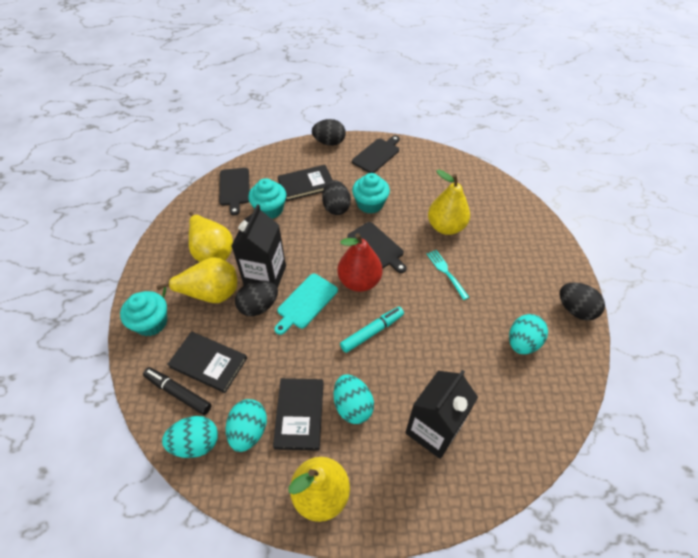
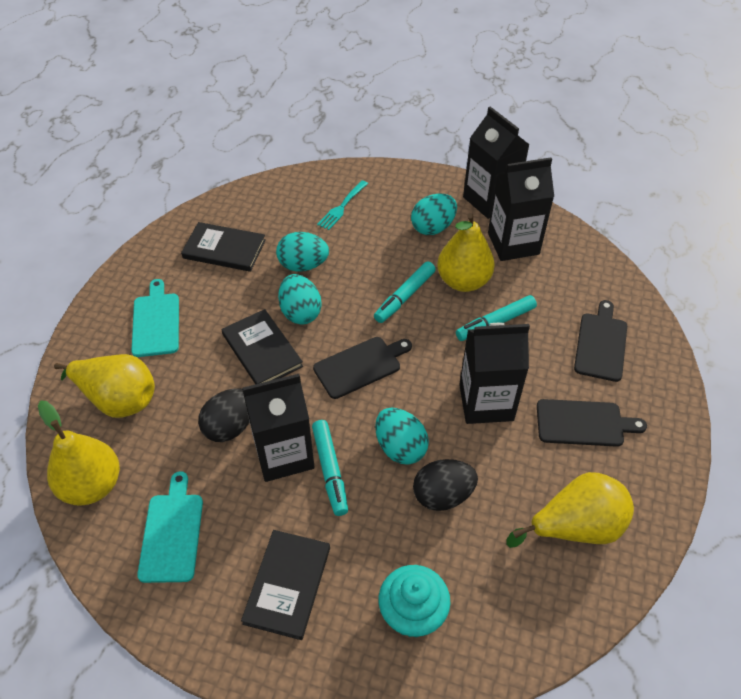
black carton: 2 -> 4
black egg: 4 -> 2
black marker: 1 -> 0
red pear: 1 -> 0
turquoise cupcake: 3 -> 1
turquoise cutting board: 1 -> 2
turquoise marker: 1 -> 3

